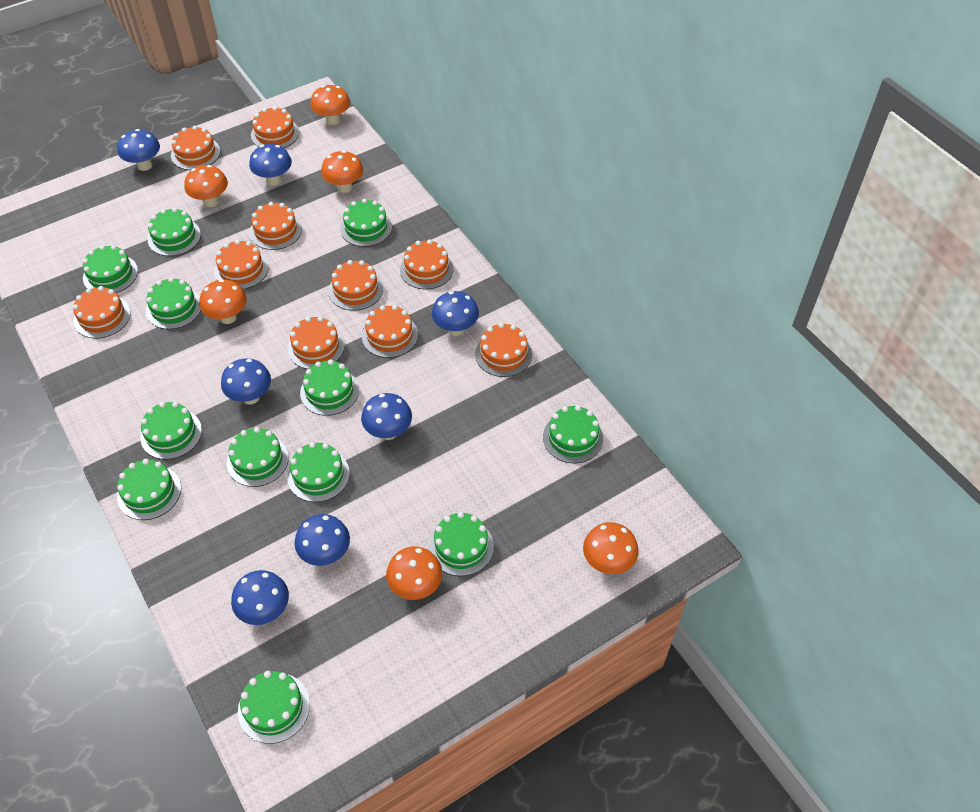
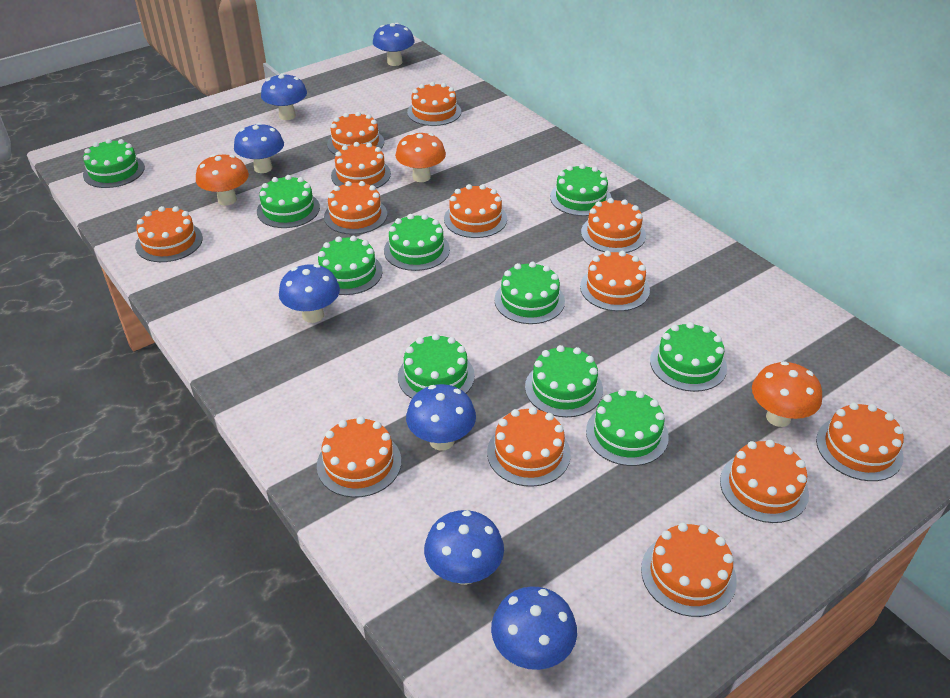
green cake: 12 -> 10
orange cake: 10 -> 13
orange mushroom: 6 -> 3

